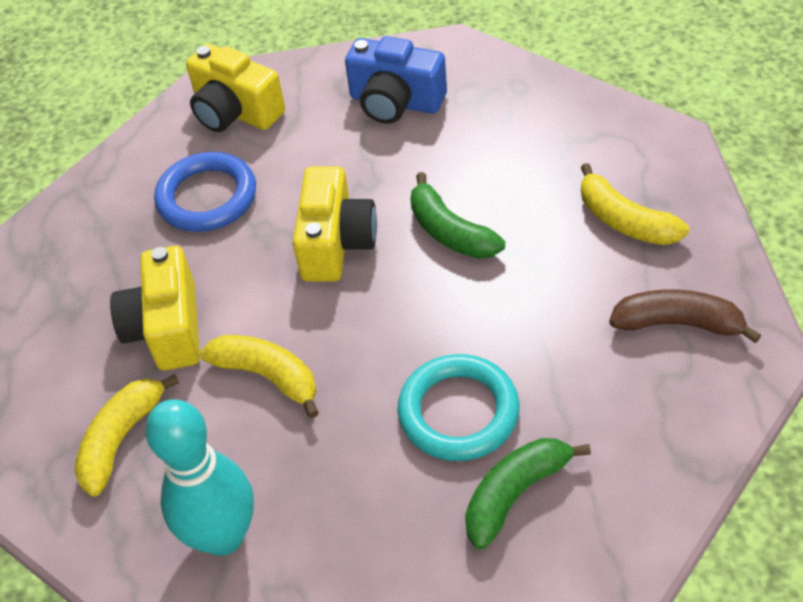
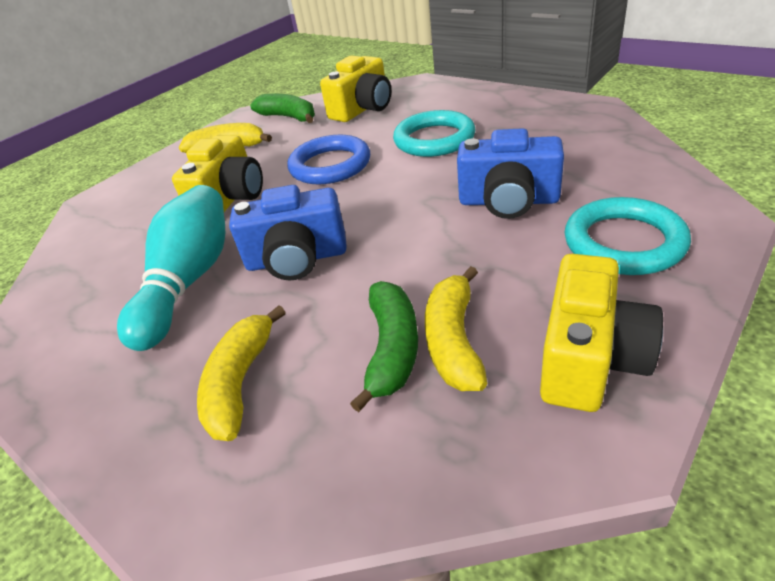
blue camera: 1 -> 2
brown banana: 1 -> 0
turquoise ring: 1 -> 2

